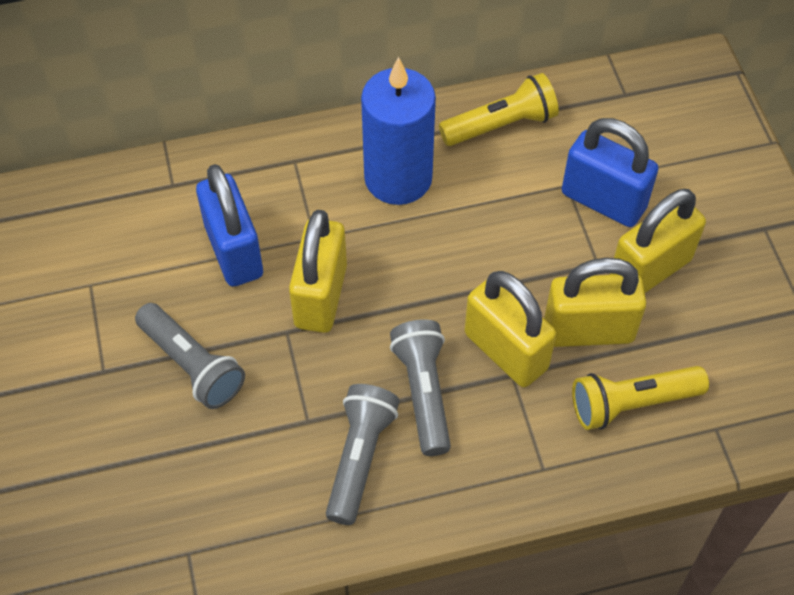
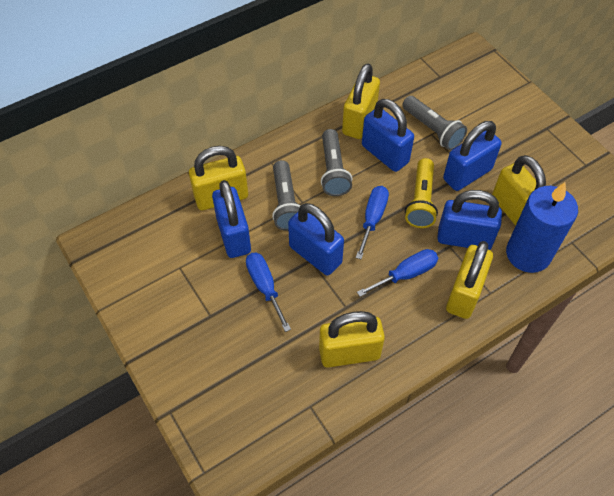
blue padlock: 2 -> 5
blue screwdriver: 0 -> 3
yellow flashlight: 2 -> 1
yellow padlock: 4 -> 5

